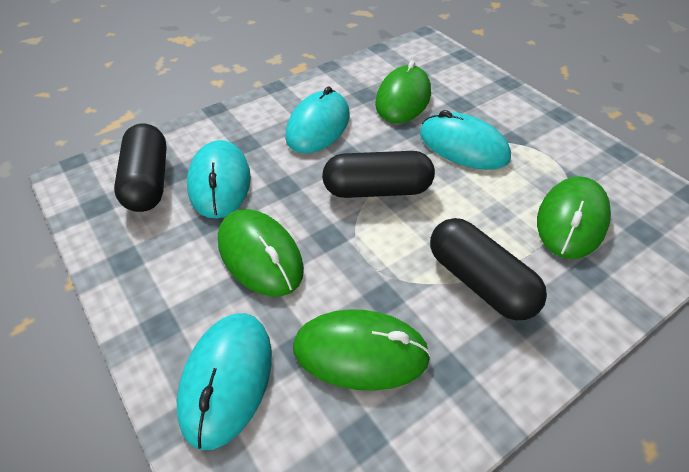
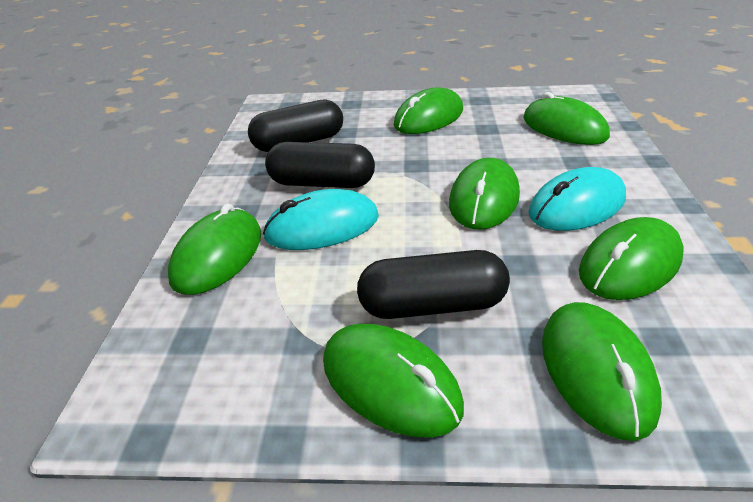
green mouse: 4 -> 7
turquoise mouse: 4 -> 2

